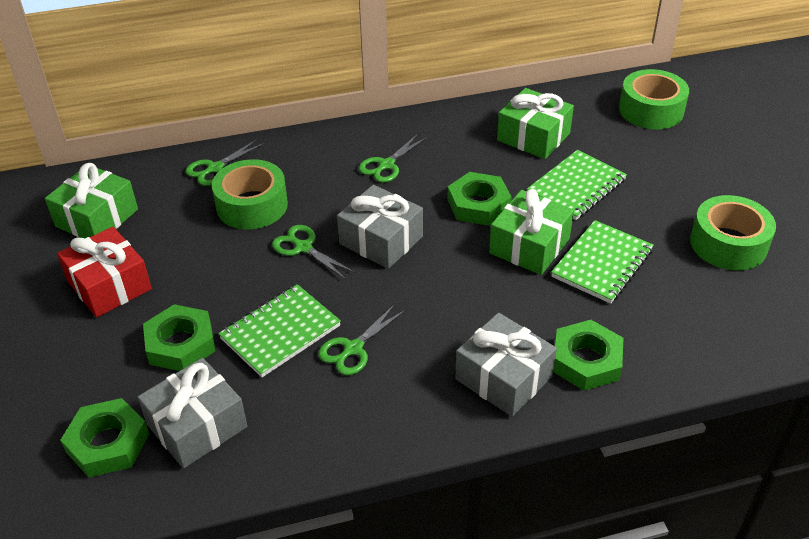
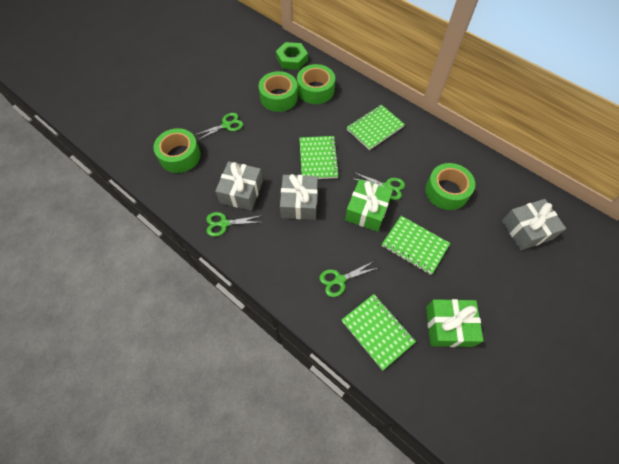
green gift: 3 -> 2
green notebook: 3 -> 4
green nut: 4 -> 1
green tape: 3 -> 4
red gift: 1 -> 0

